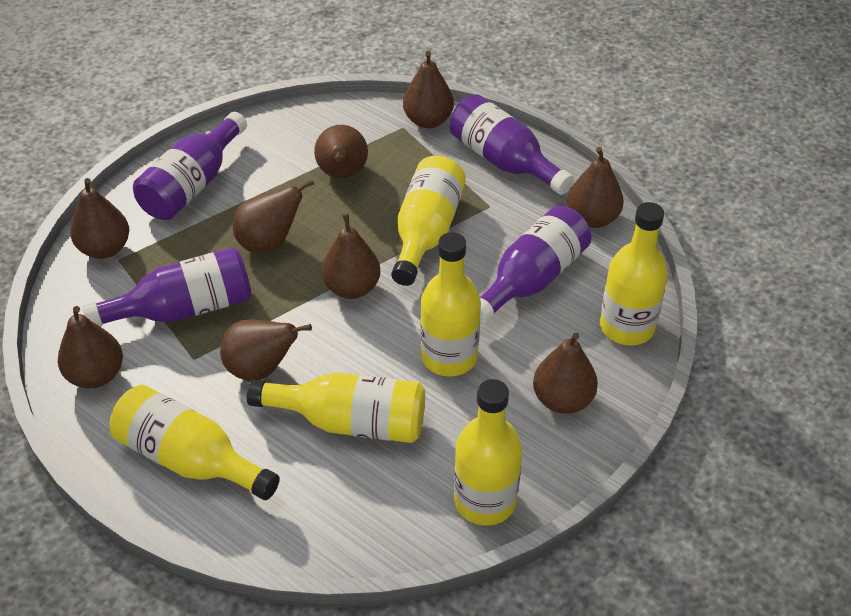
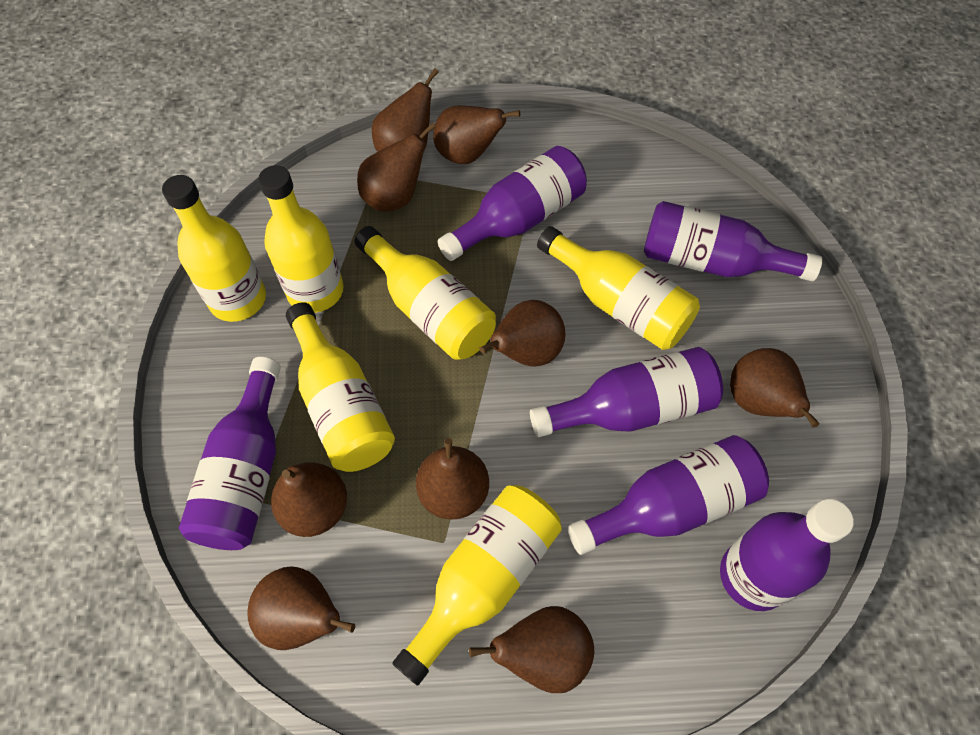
purple bottle: 4 -> 6

